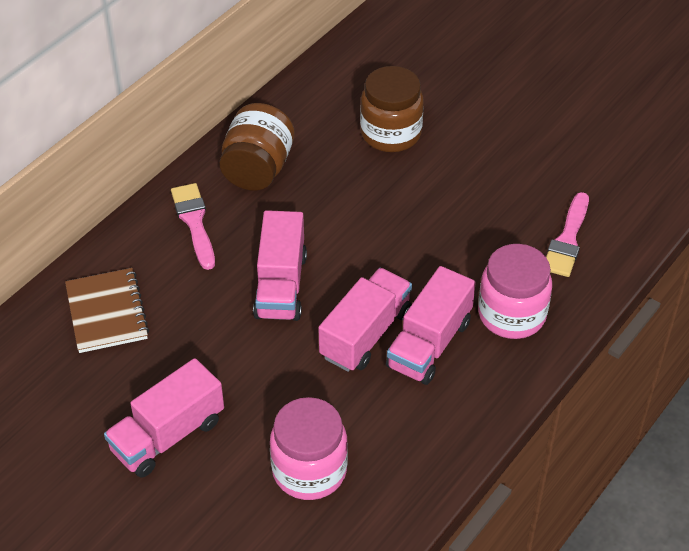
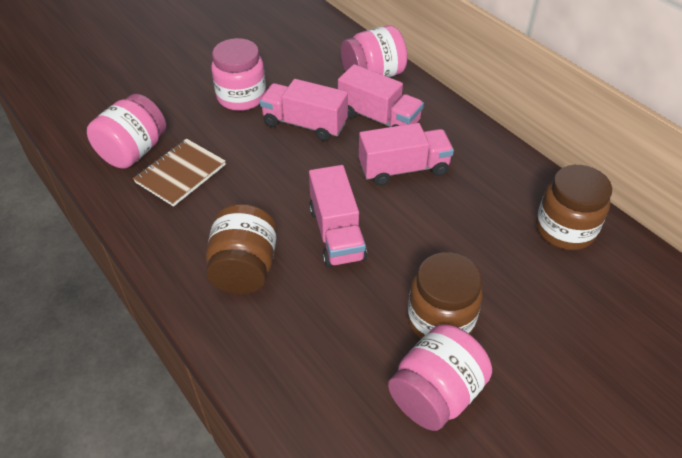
brown jar: 2 -> 3
pink brush: 2 -> 0
pink jar: 2 -> 4

